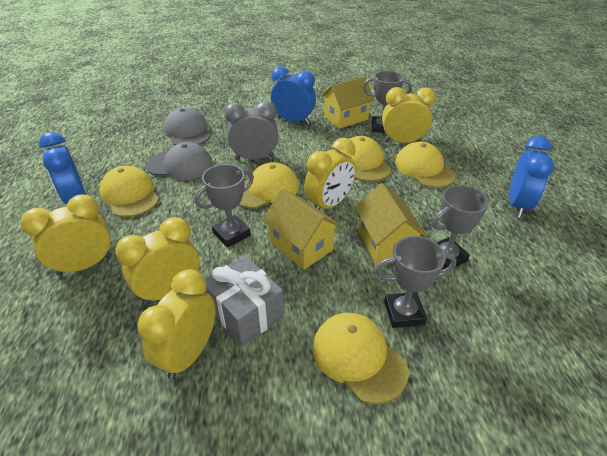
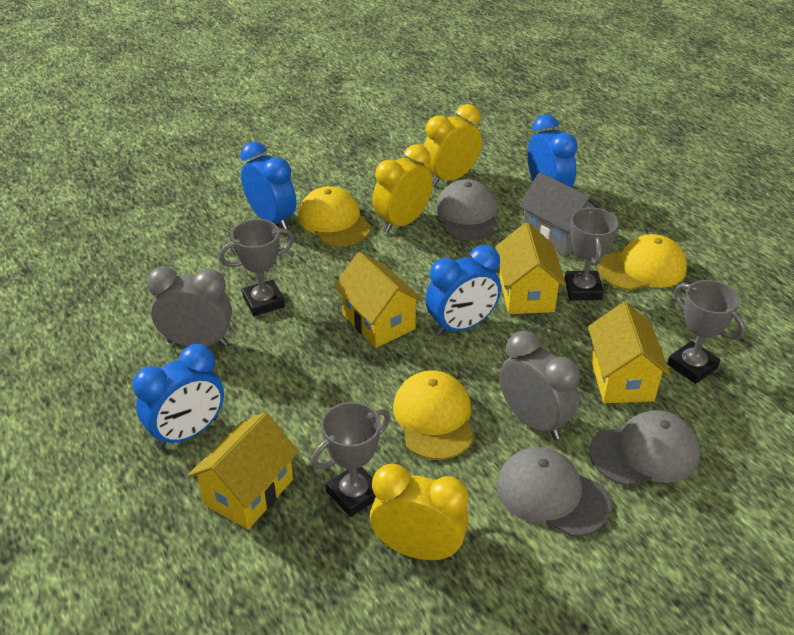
blue clock: 3 -> 4
grey cap: 2 -> 3
grey clock: 1 -> 2
grey gift: 1 -> 0
grey house: 0 -> 1
yellow cap: 5 -> 3
yellow clock: 5 -> 3
yellow house: 3 -> 4

